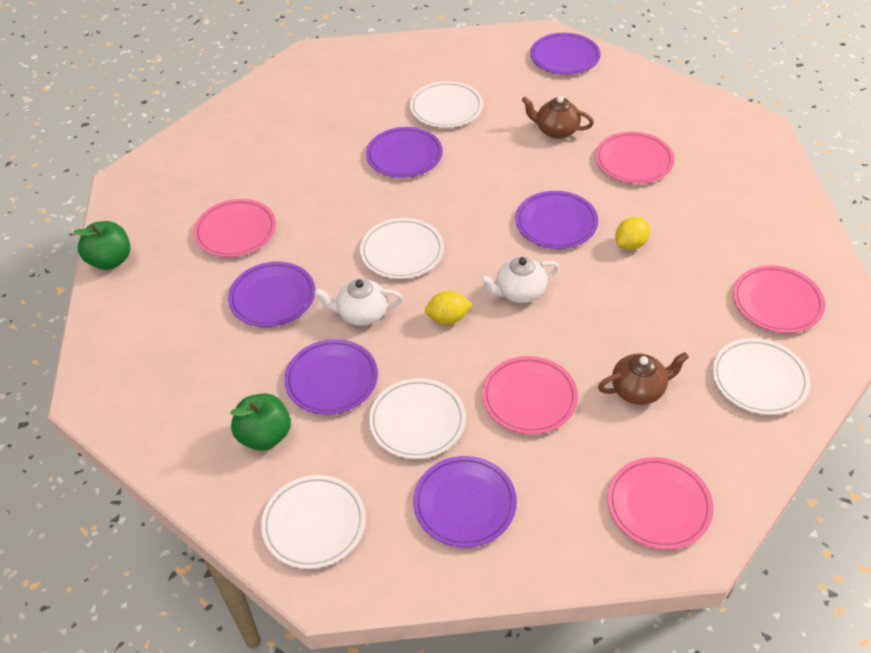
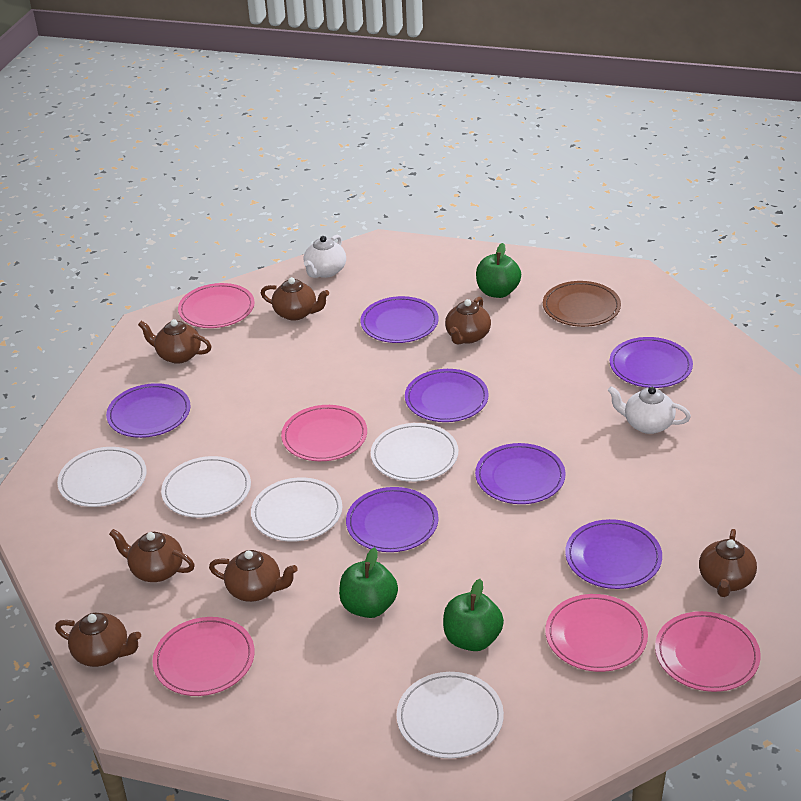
brown plate: 0 -> 1
brown teapot: 2 -> 7
green apple: 2 -> 3
purple plate: 6 -> 7
yellow lemon: 2 -> 0

